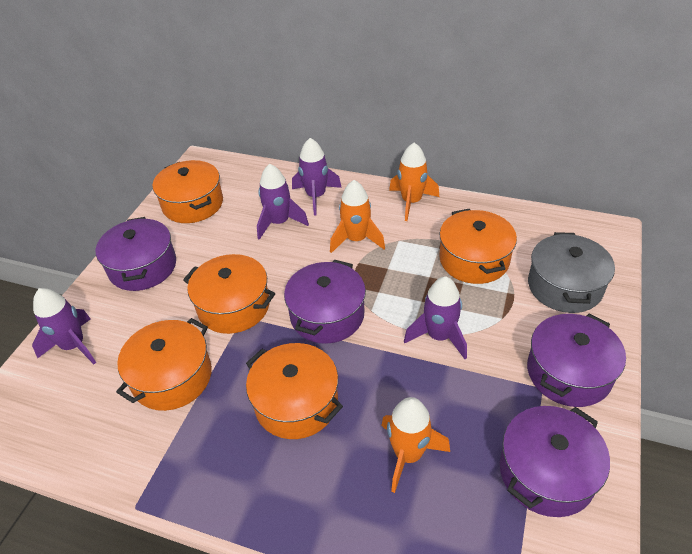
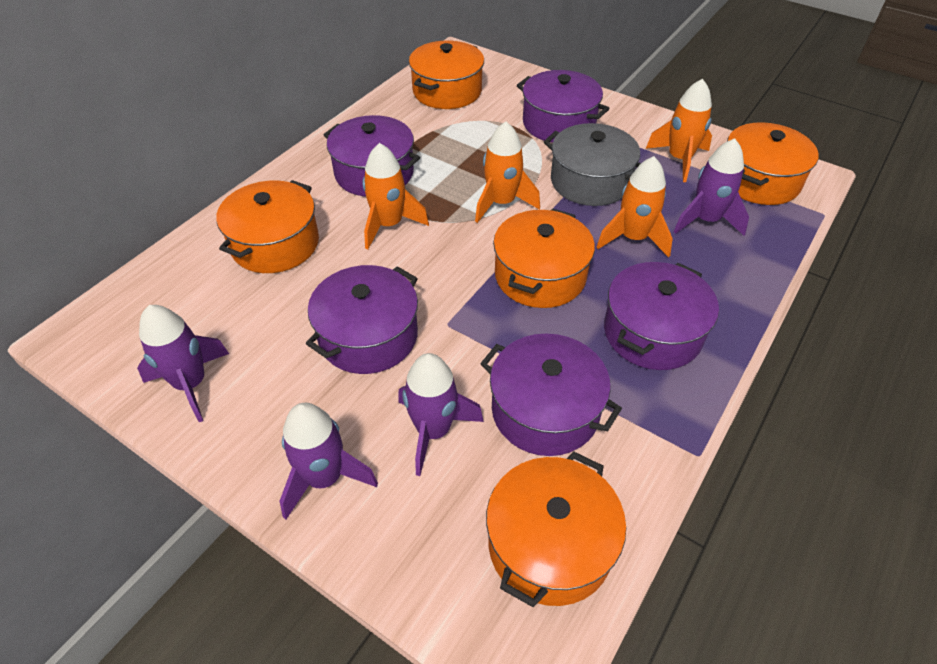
orange rocket: 3 -> 4
purple pot: 4 -> 5

